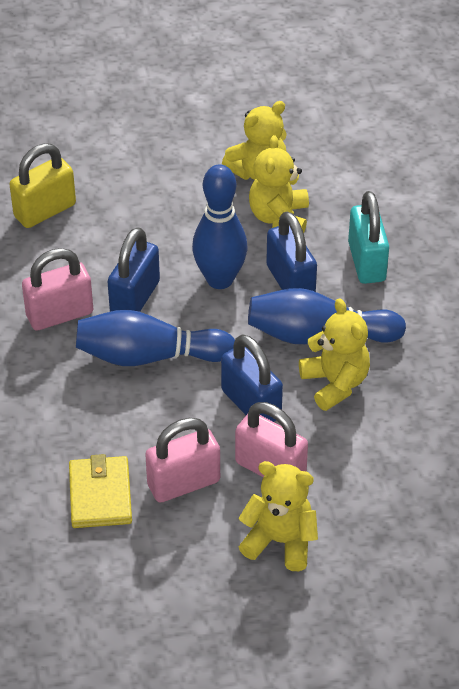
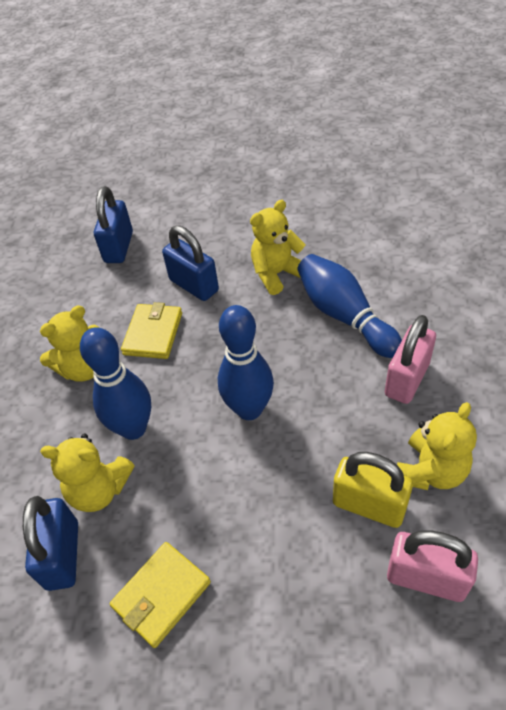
pink padlock: 3 -> 2
turquoise padlock: 1 -> 0
yellow wallet: 1 -> 2

